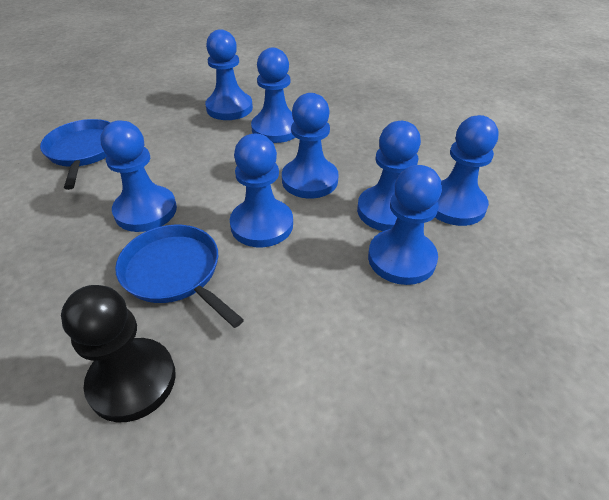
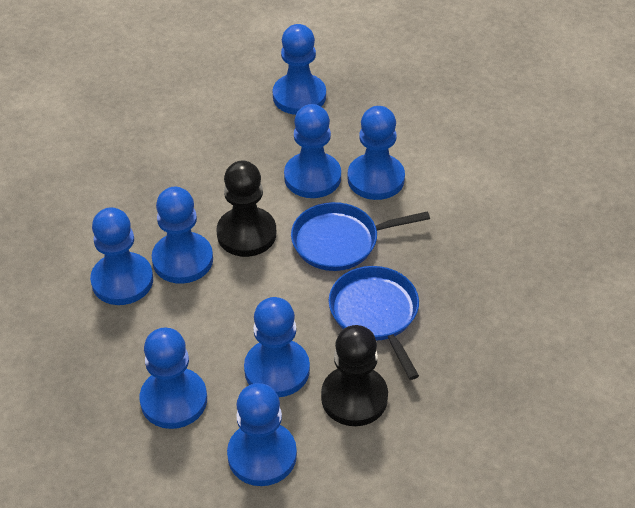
black pawn: 1 -> 2

